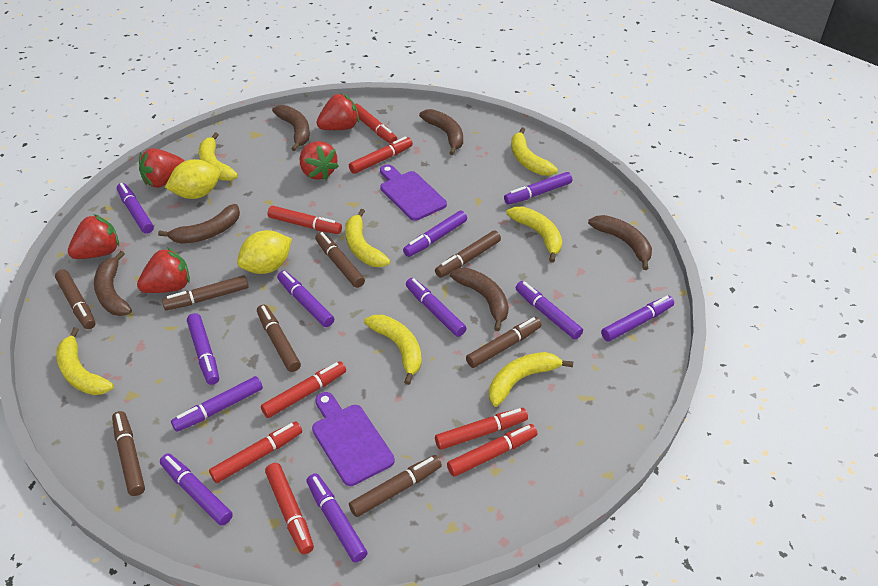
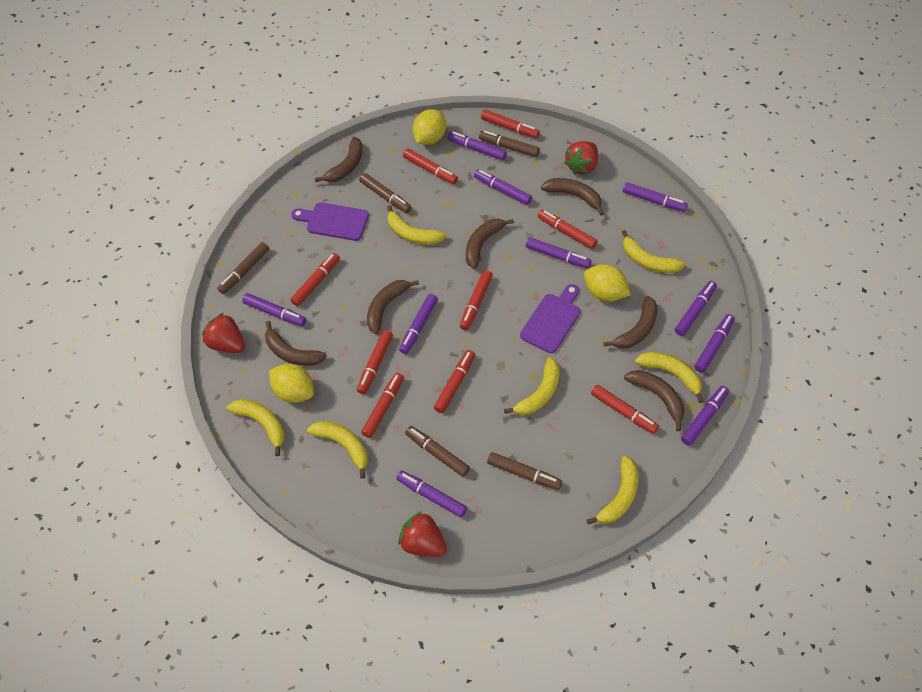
brown banana: 6 -> 7
brown marker: 8 -> 5
purple marker: 11 -> 10
red marker: 8 -> 9
red strawberry: 5 -> 3
yellow lemon: 2 -> 3

